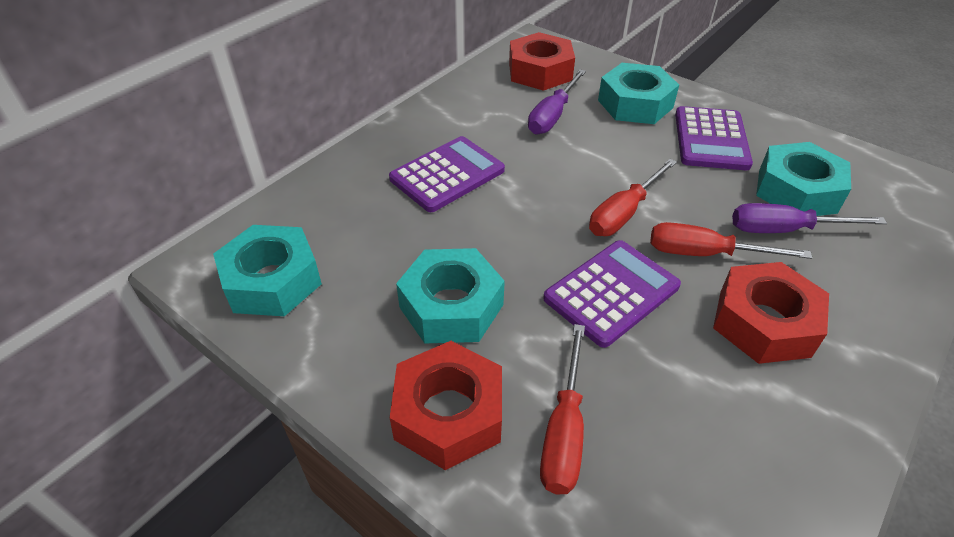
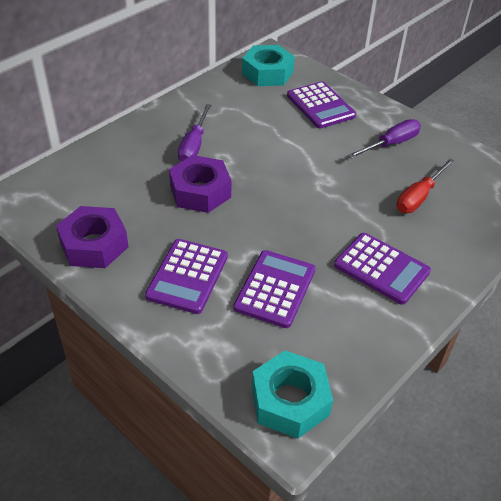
purple calculator: 3 -> 4
purple nut: 0 -> 2
red nut: 3 -> 0
red screwdriver: 3 -> 1
turquoise nut: 4 -> 2

